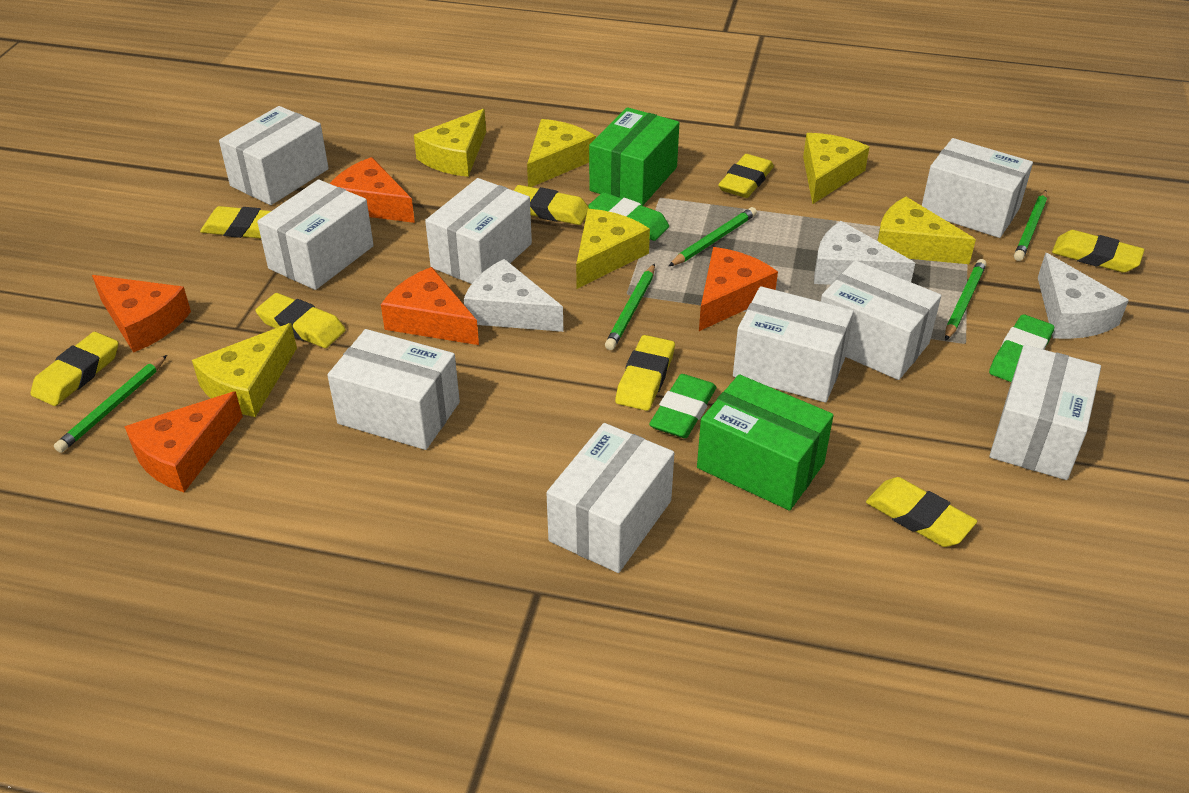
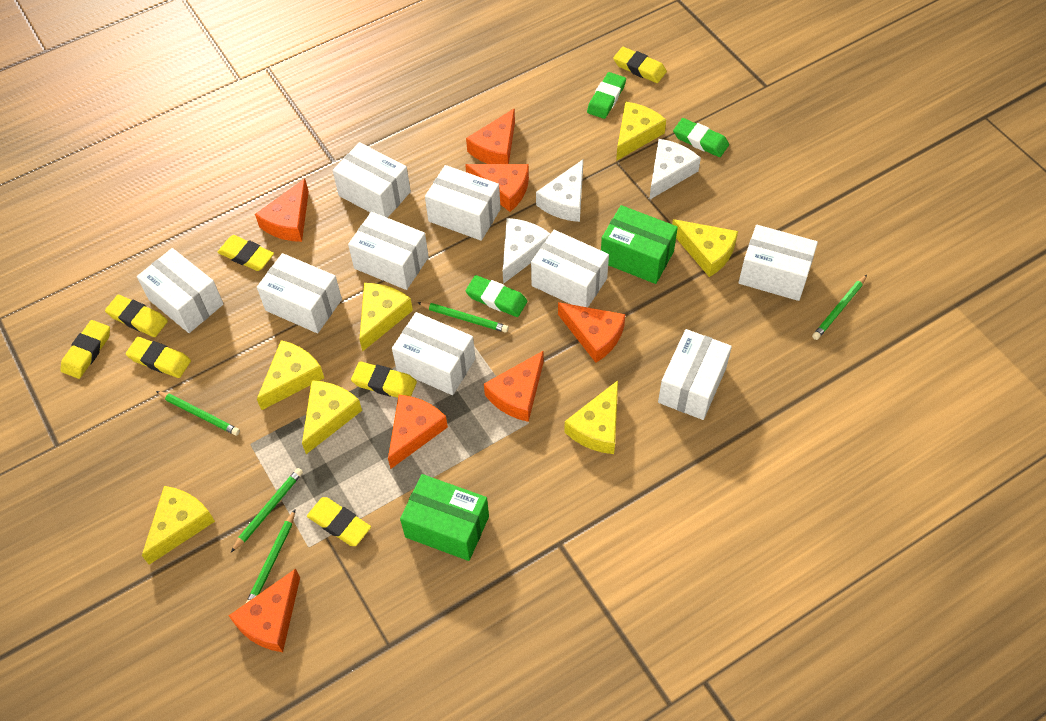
orange cheese: 5 -> 7
yellow cheese: 6 -> 7
yellow eraser: 8 -> 7

